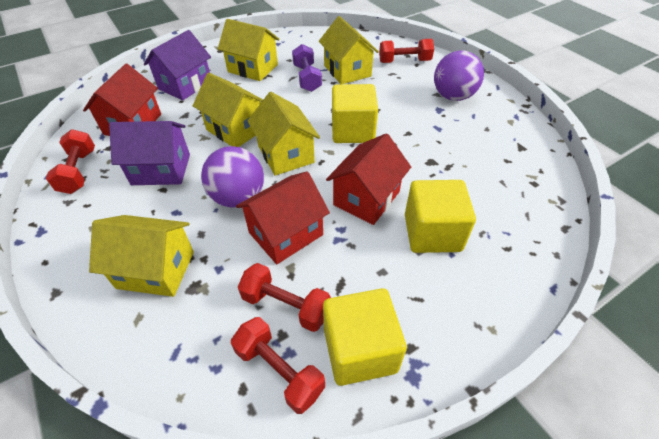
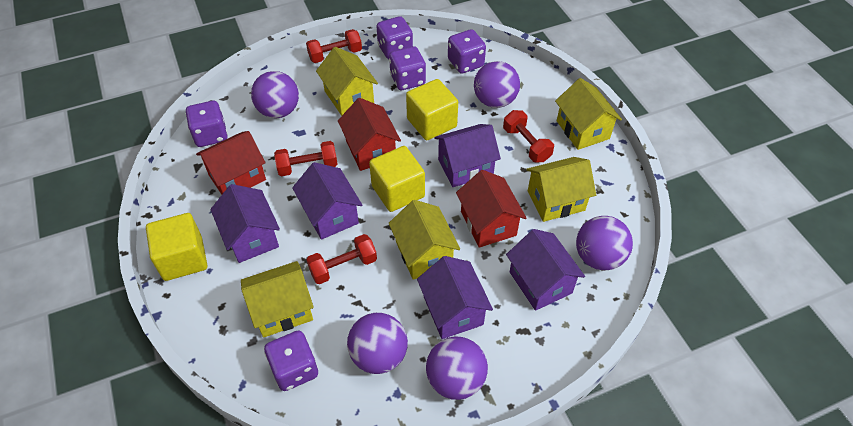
purple ball: 2 -> 5
purple dice: 0 -> 5
purple dumbbell: 1 -> 0
purple house: 2 -> 5

